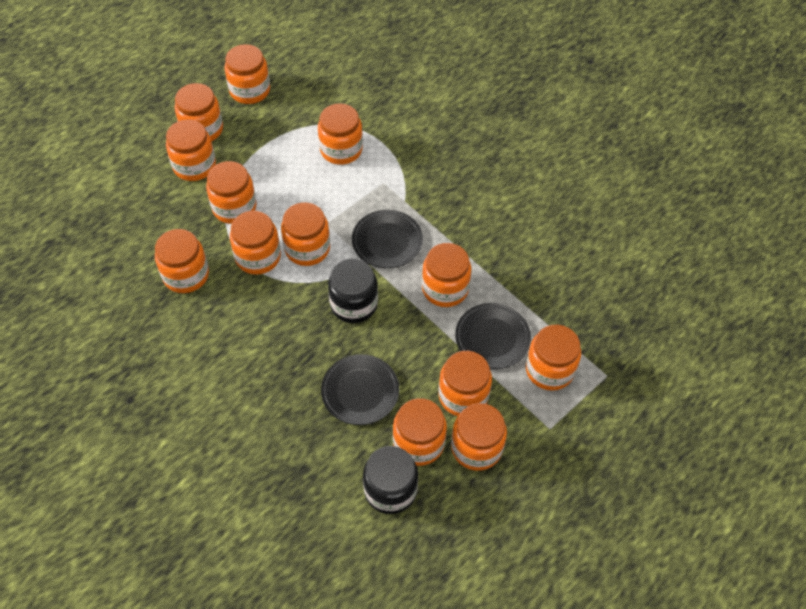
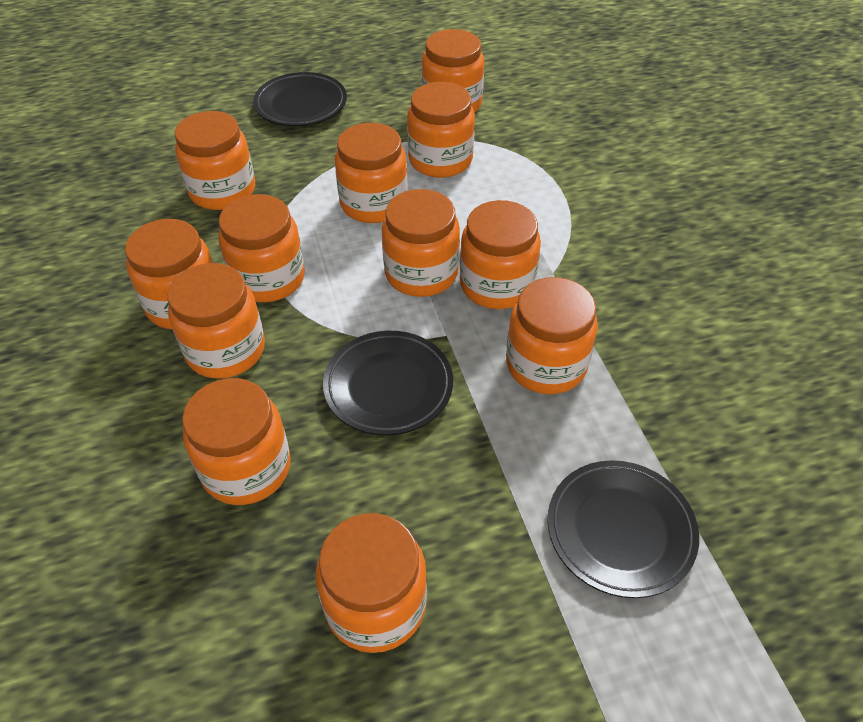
black jar: 2 -> 0
orange jar: 13 -> 12

